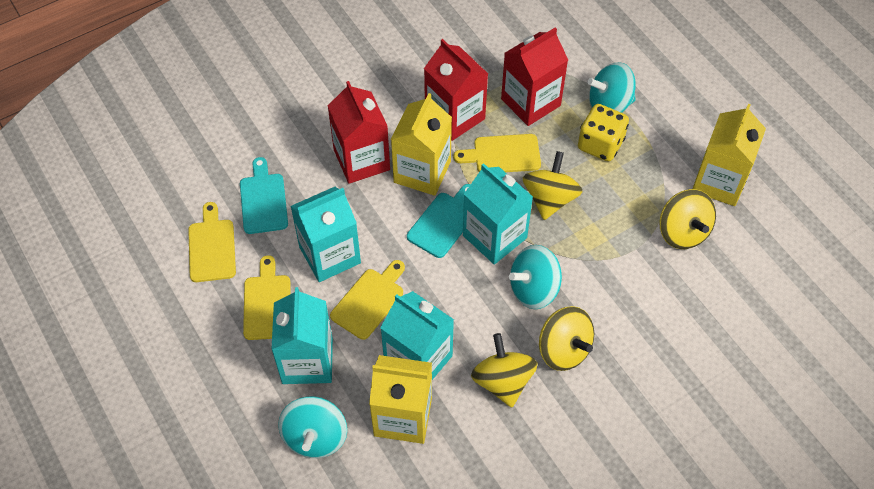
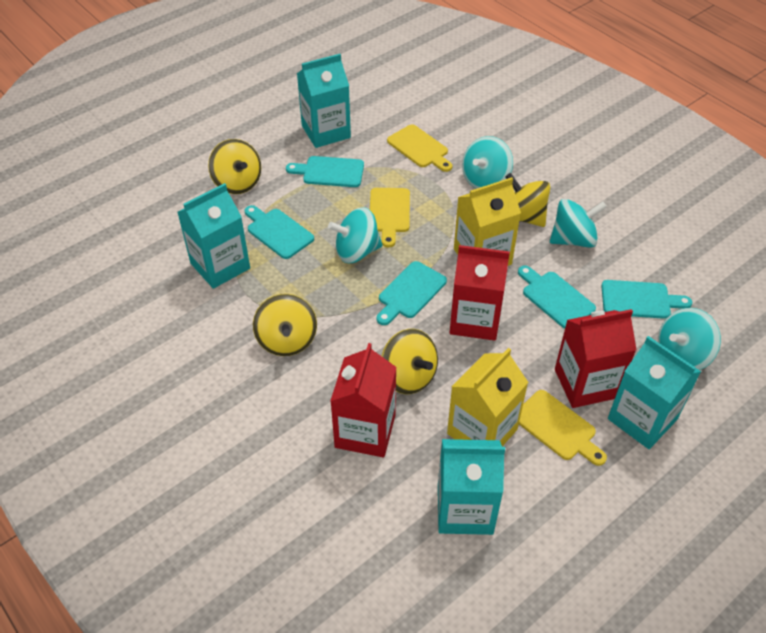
turquoise cutting board: 2 -> 5
turquoise spinning top: 3 -> 4
yellow carton: 3 -> 2
yellow cutting board: 4 -> 3
yellow dice: 1 -> 0

